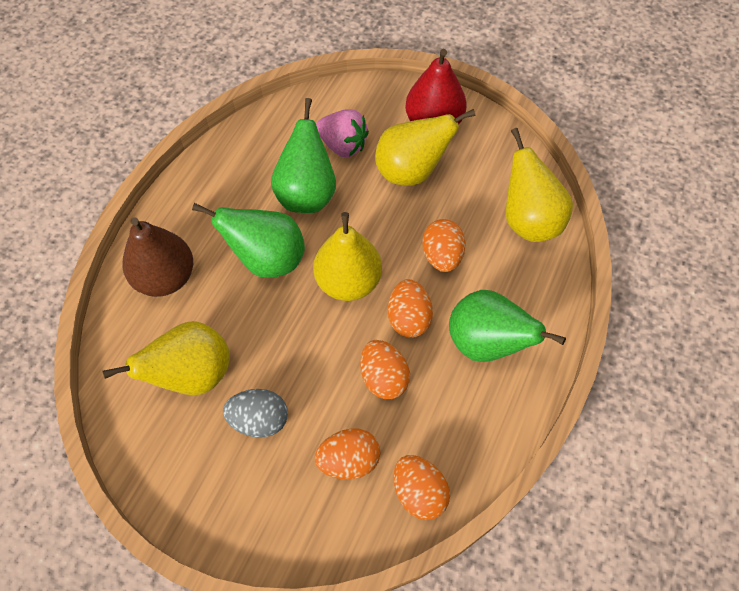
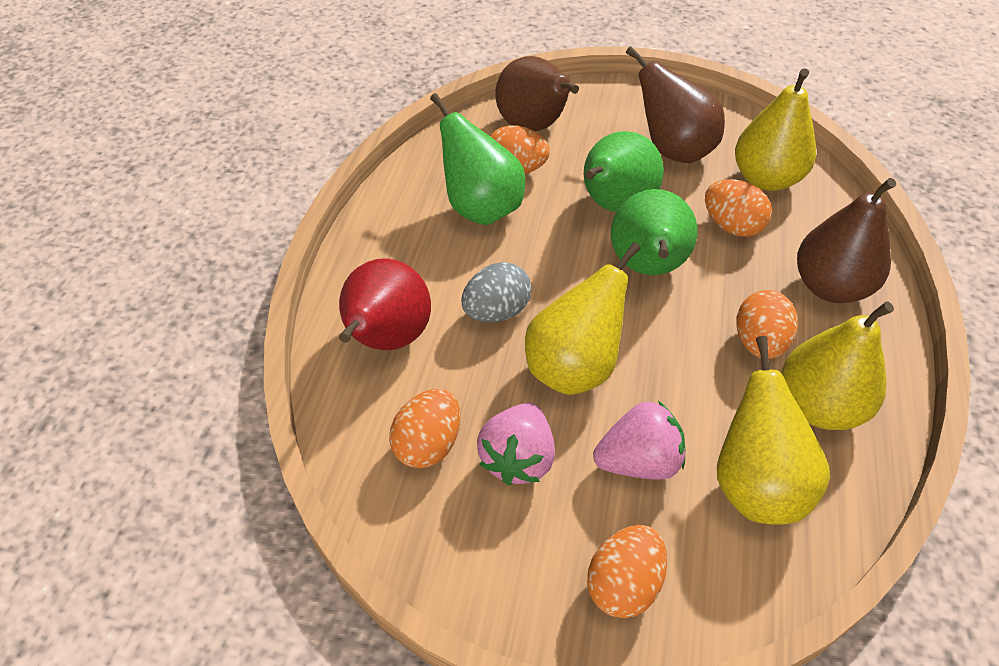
brown pear: 1 -> 3
pink strawberry: 1 -> 2

